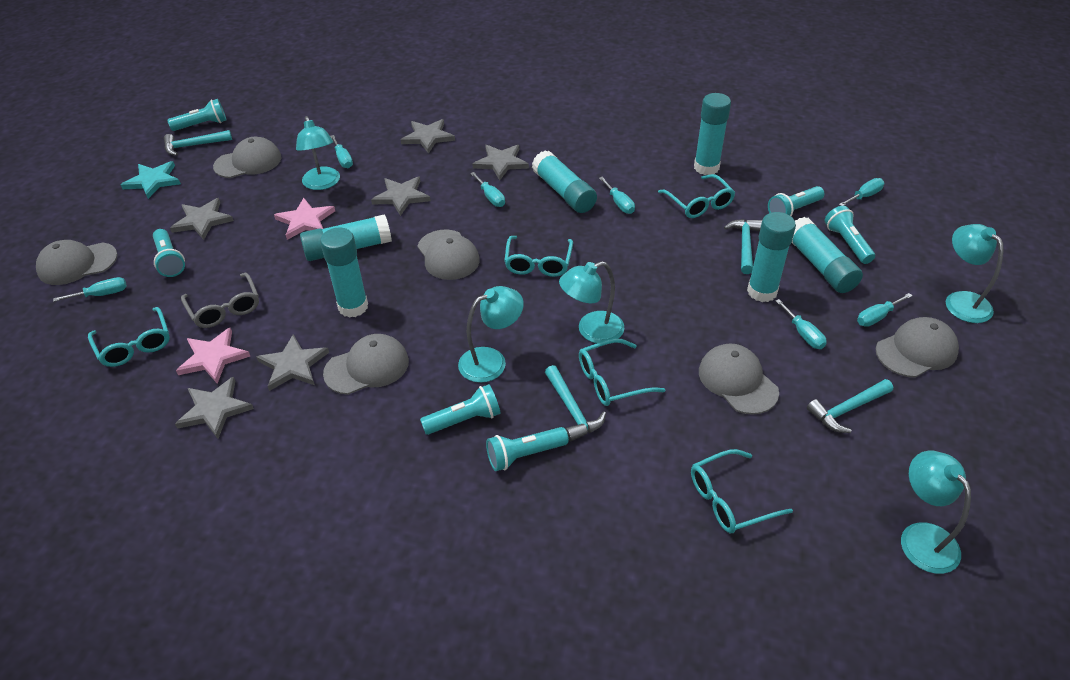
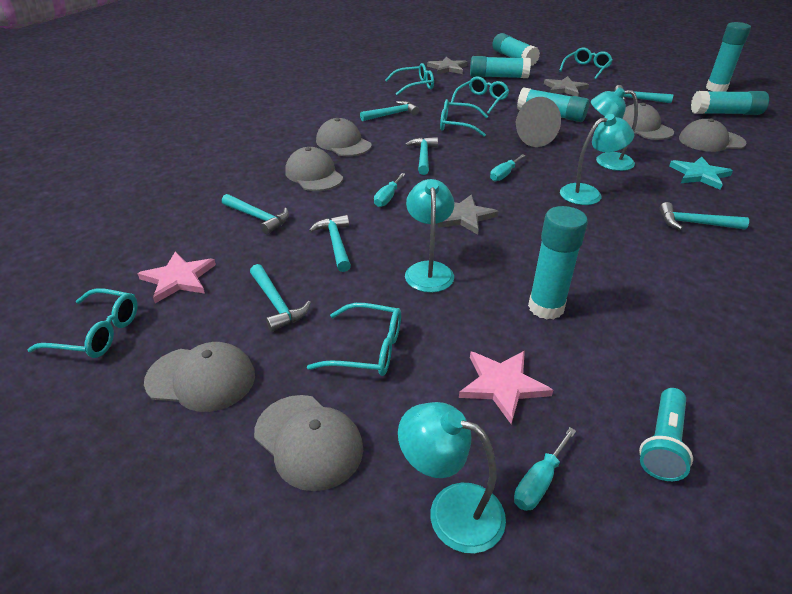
grey cone: 0 -> 1
grey glasses: 1 -> 0
grey star: 6 -> 3
turquoise flashlight: 6 -> 1
turquoise glasses: 5 -> 6
turquoise hammer: 4 -> 7
turquoise lamp: 5 -> 4
turquoise screwdriver: 7 -> 3

